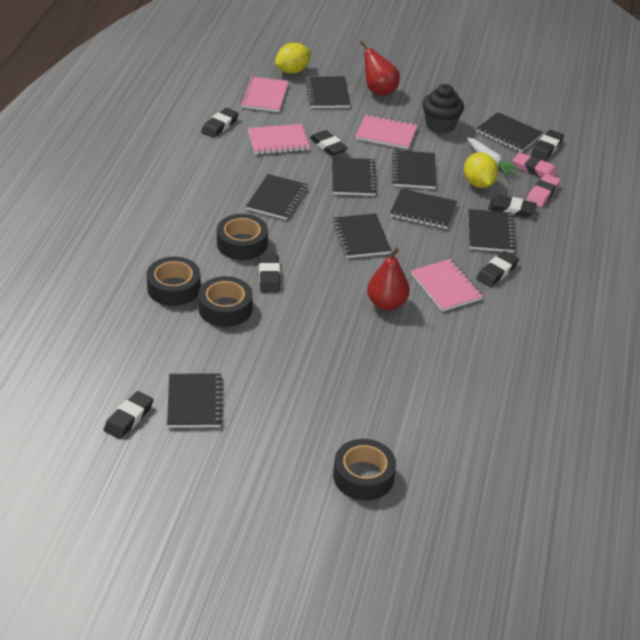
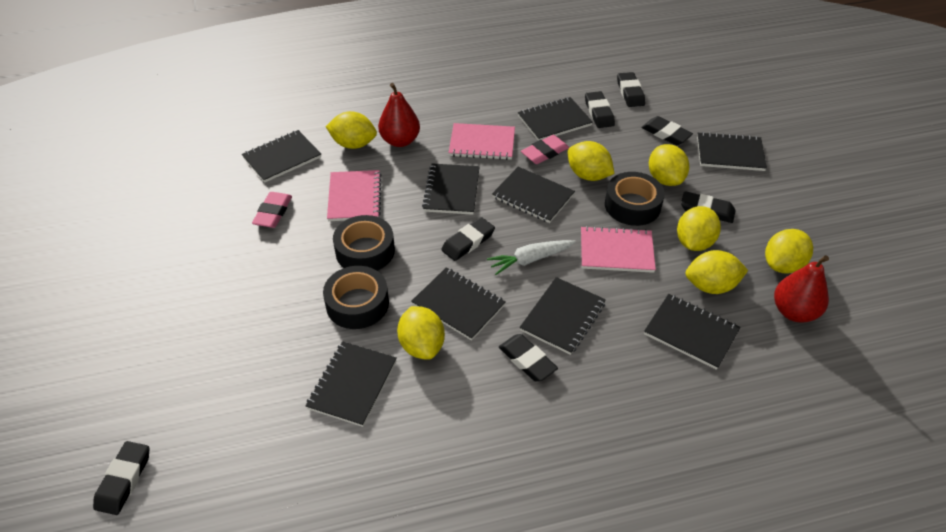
black cupcake: 1 -> 0
black tape: 4 -> 3
pink notebook: 4 -> 3
yellow lemon: 2 -> 7

